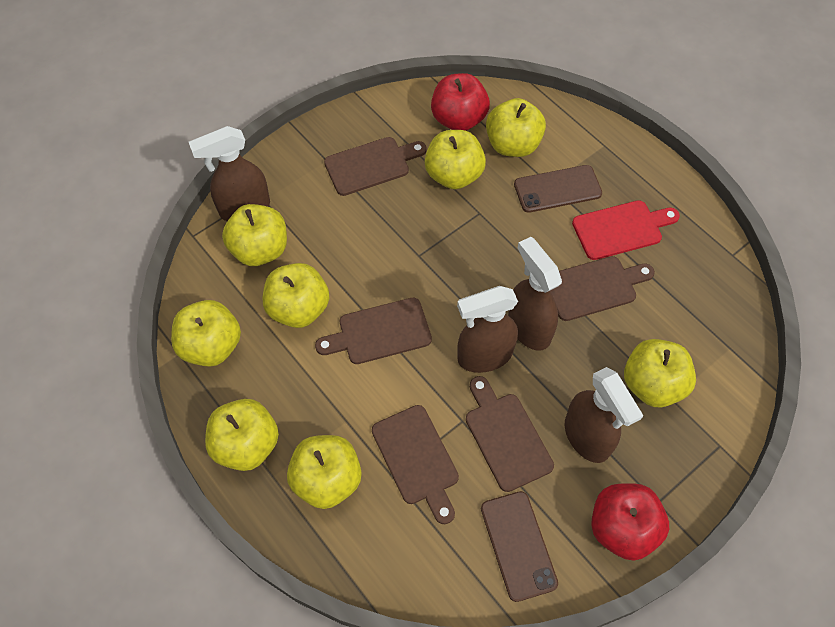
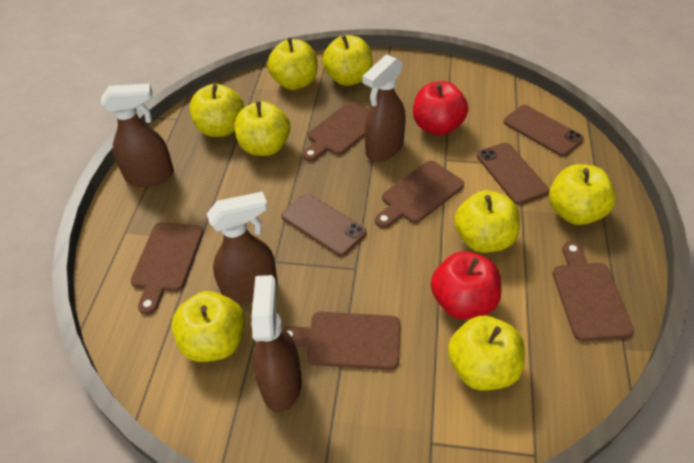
brown phone: 2 -> 3
red cutting board: 1 -> 0

